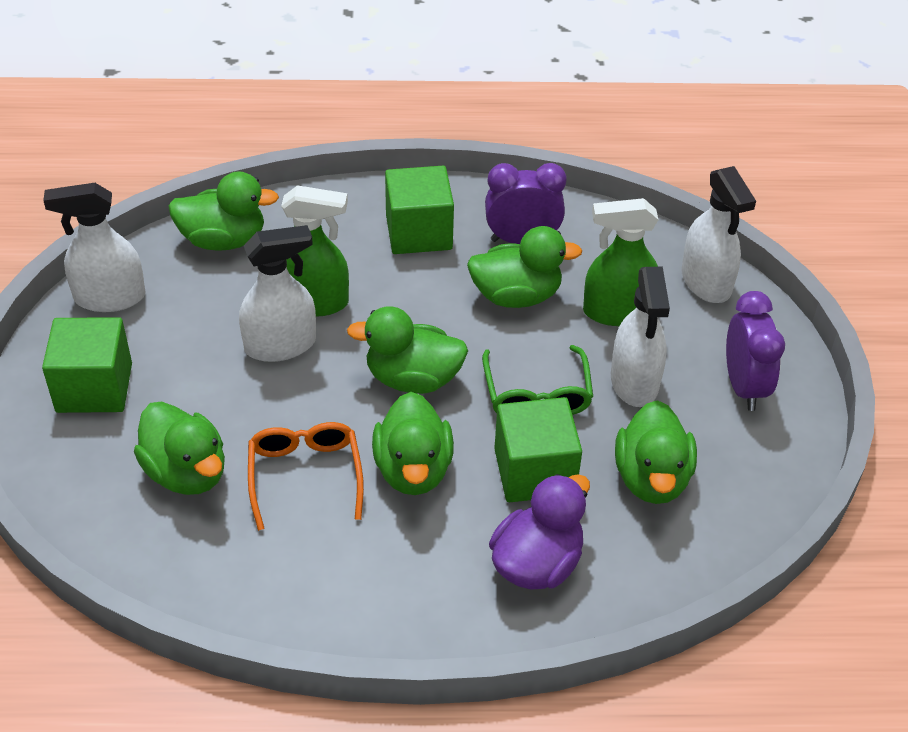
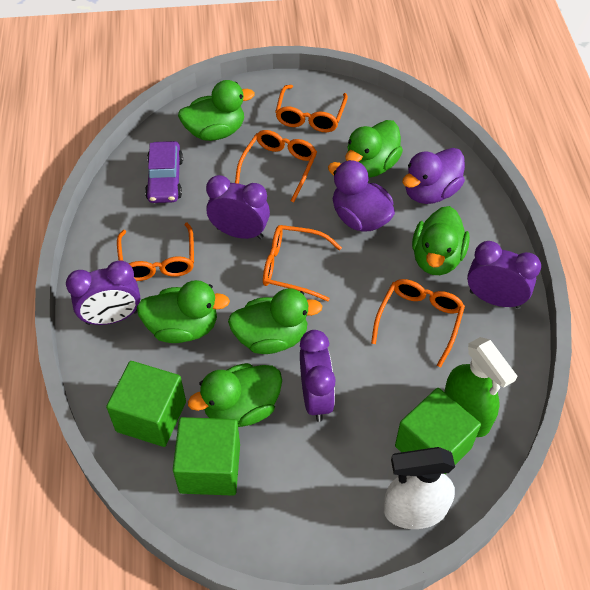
green glasses: 1 -> 0
green spray bottle: 2 -> 1
orange glasses: 1 -> 5
purple car: 0 -> 1
purple clock: 2 -> 4
purple duck: 1 -> 2
white spray bottle: 4 -> 1

